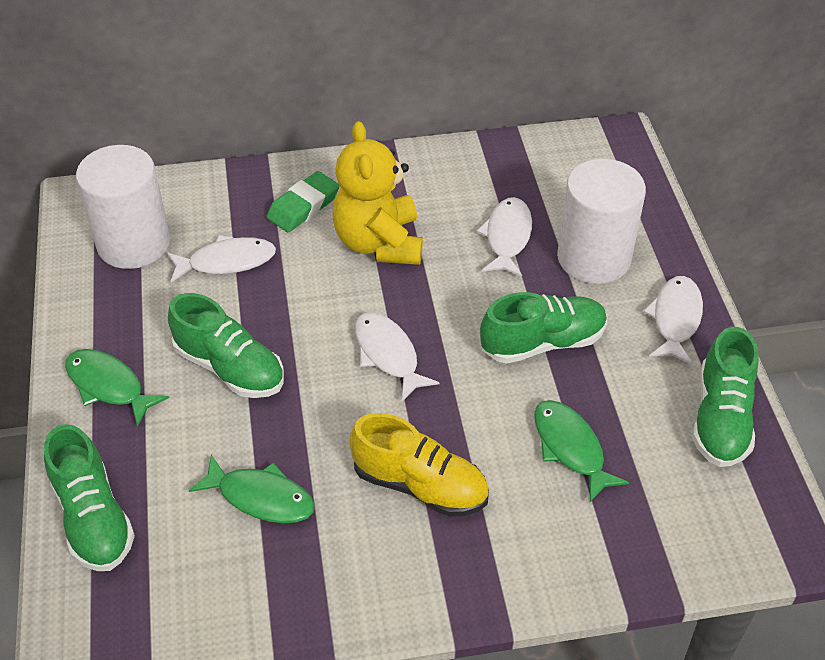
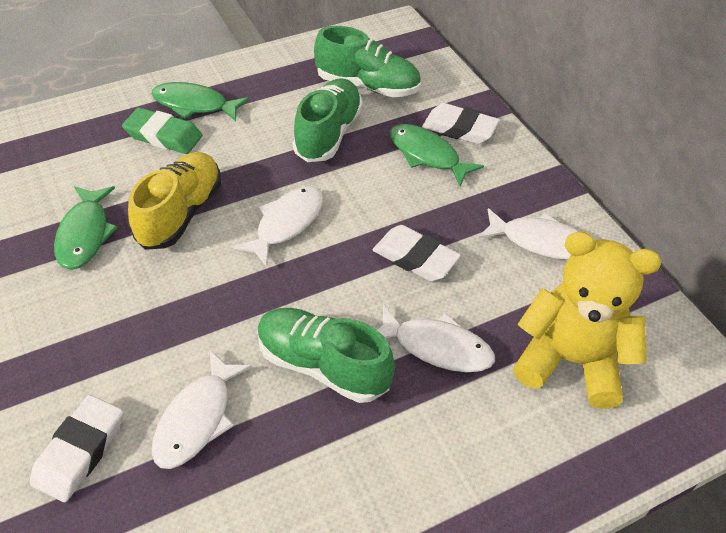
green shoe: 4 -> 3
white cylinder: 2 -> 0
white eraser: 0 -> 3

